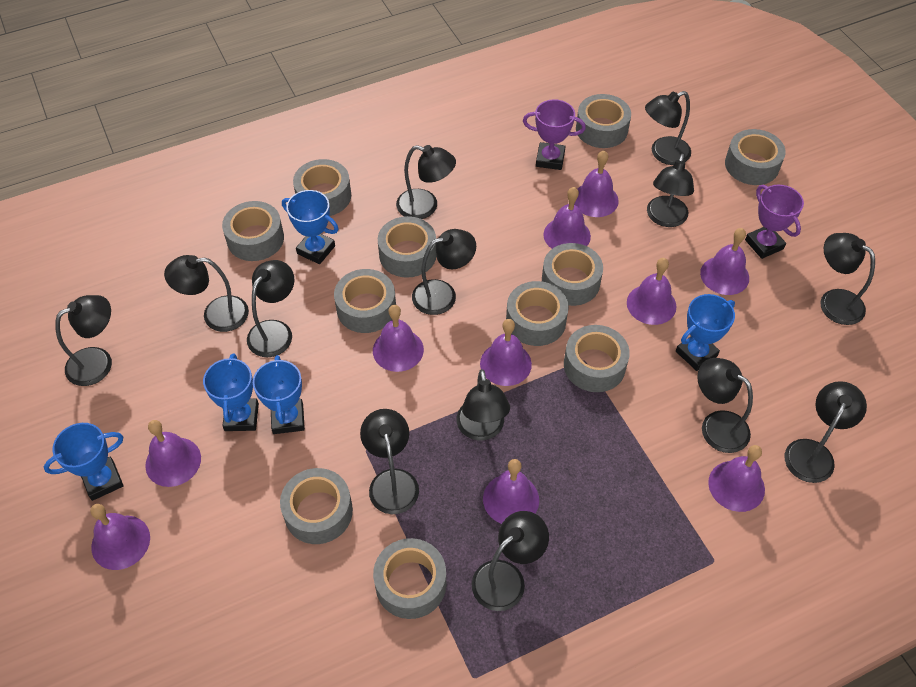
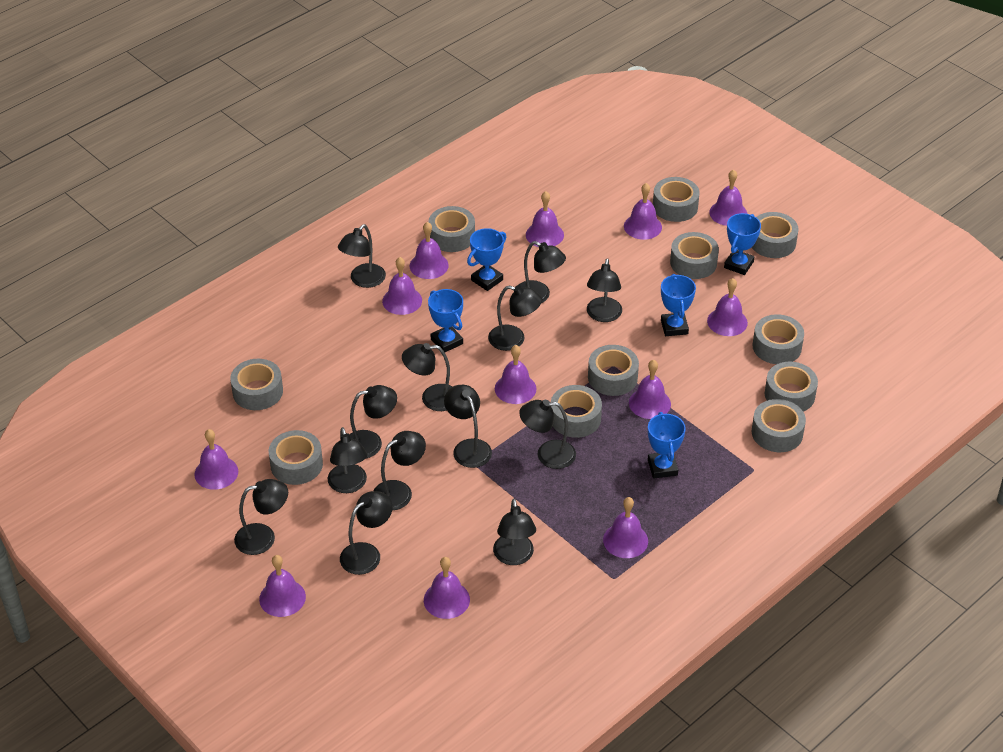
purple bell: 10 -> 12
purple trophy: 2 -> 0

